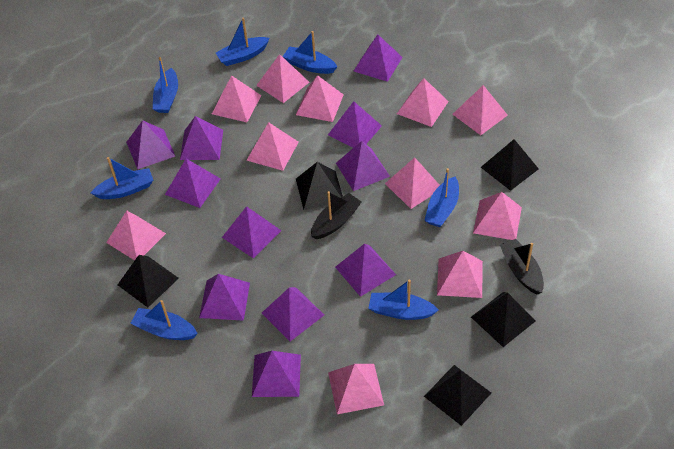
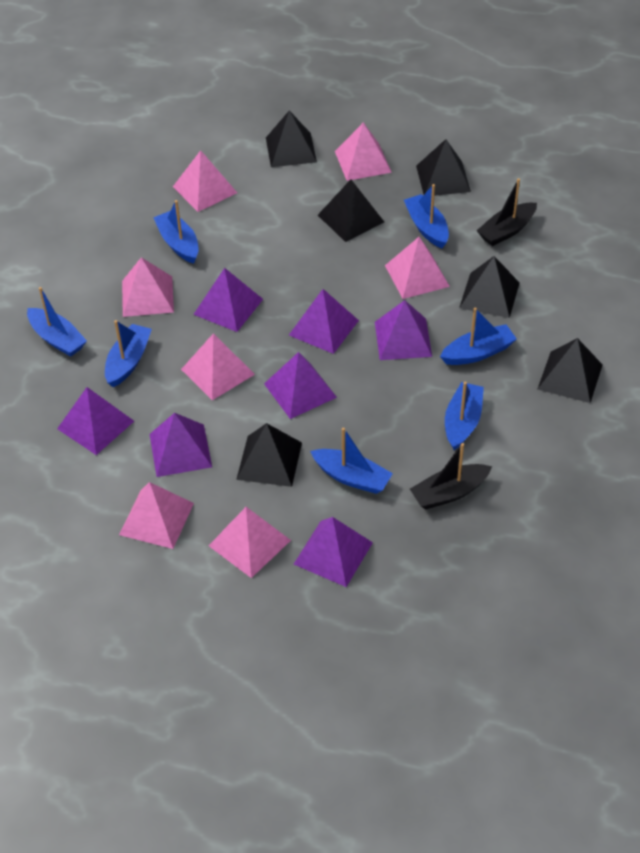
black pyramid: 5 -> 6
pink pyramid: 11 -> 7
purple pyramid: 11 -> 7

